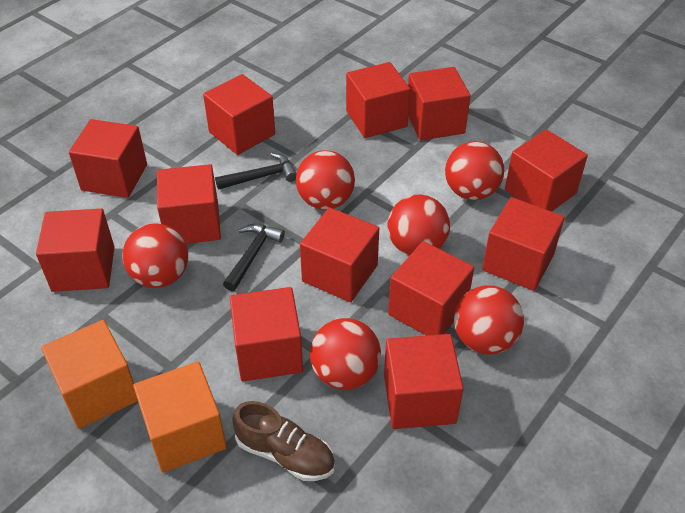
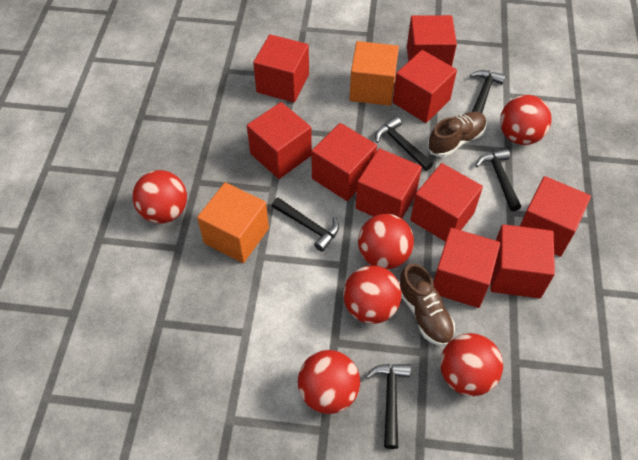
black hammer: 2 -> 5
brown shoe: 1 -> 2
red cube: 12 -> 10

